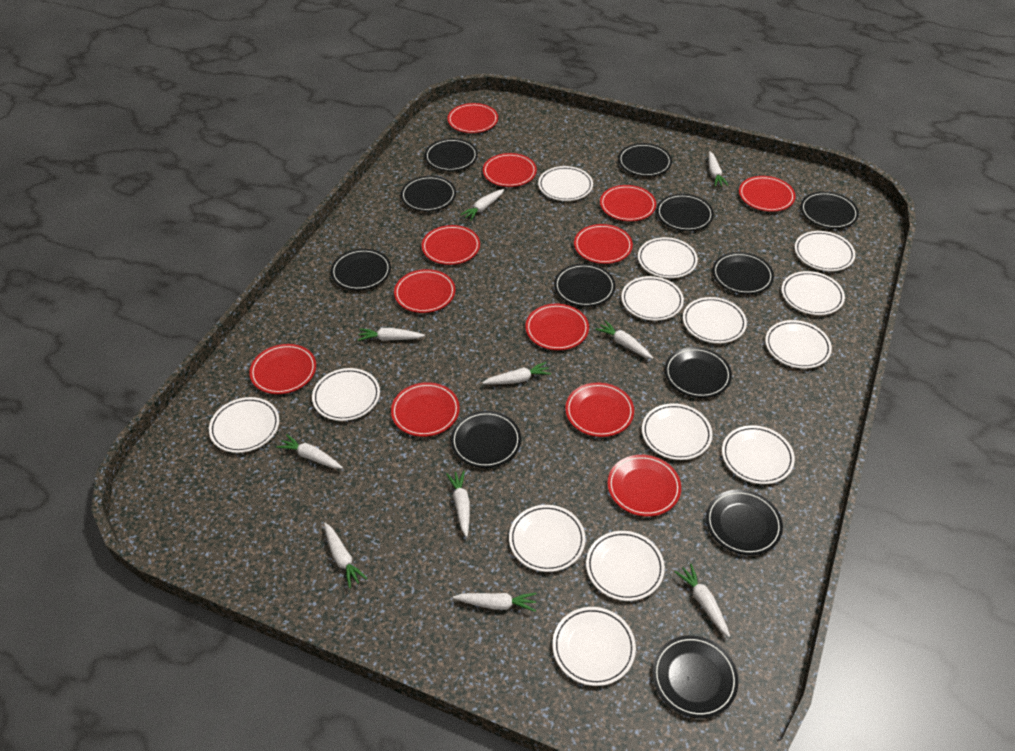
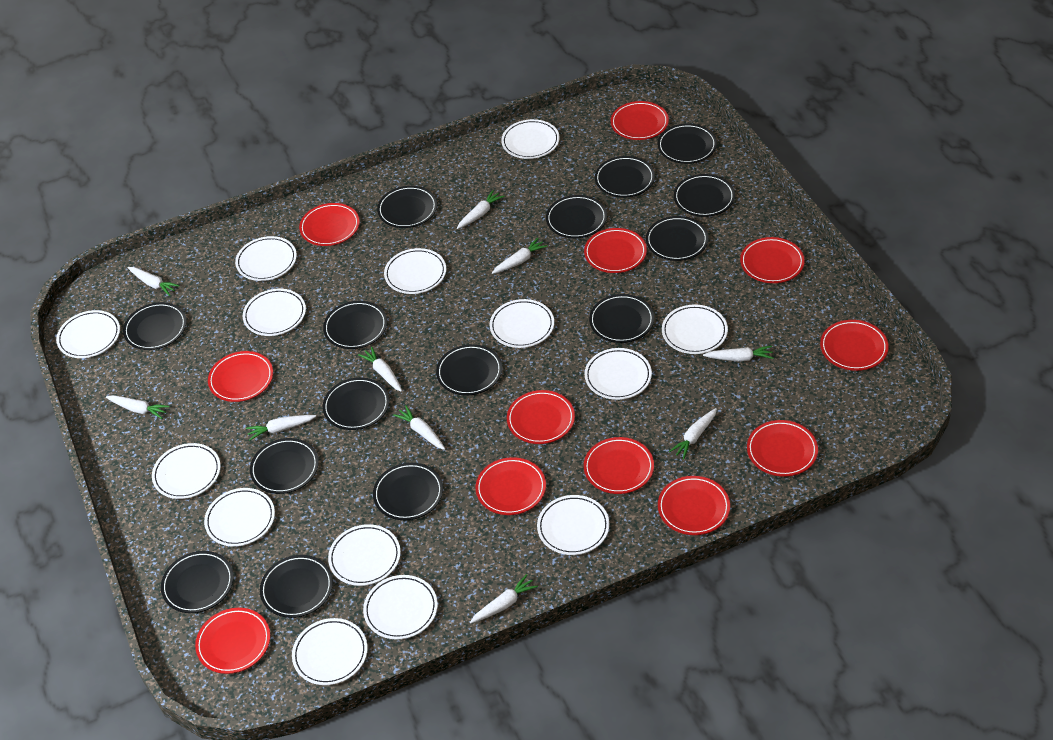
black plate: 12 -> 15

